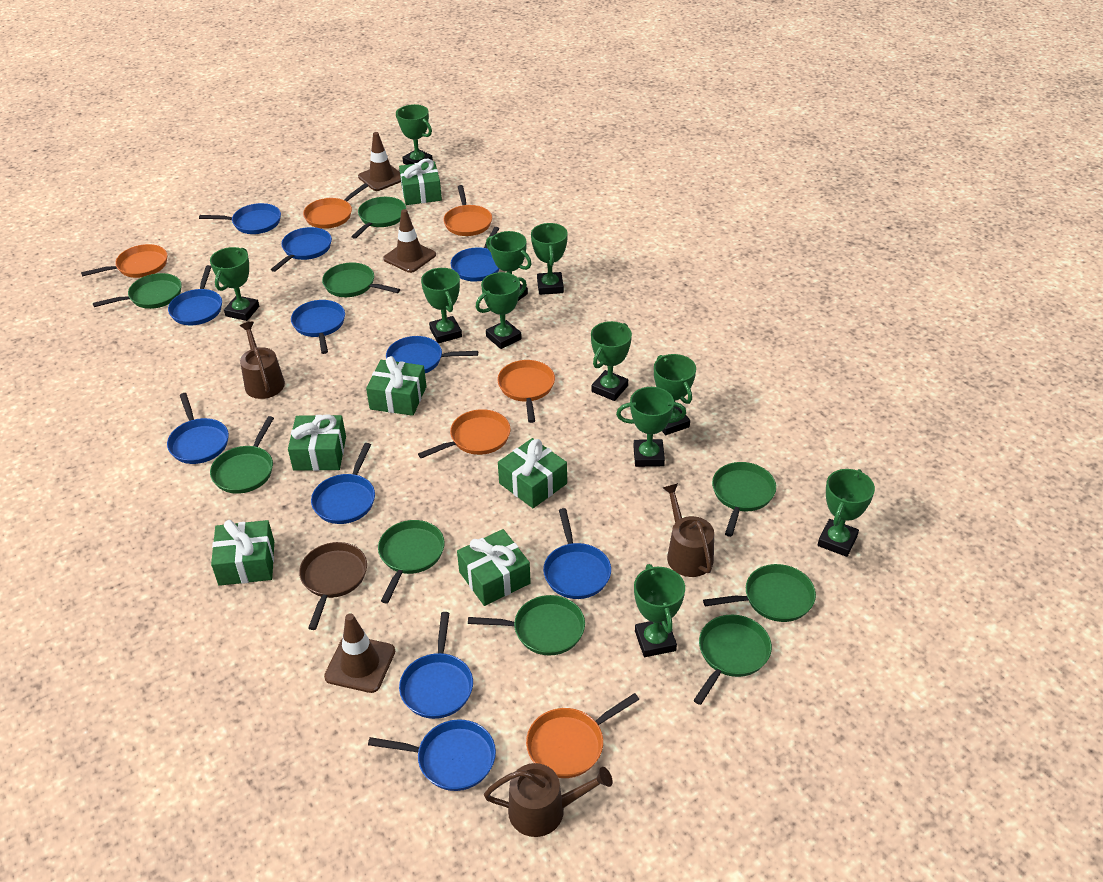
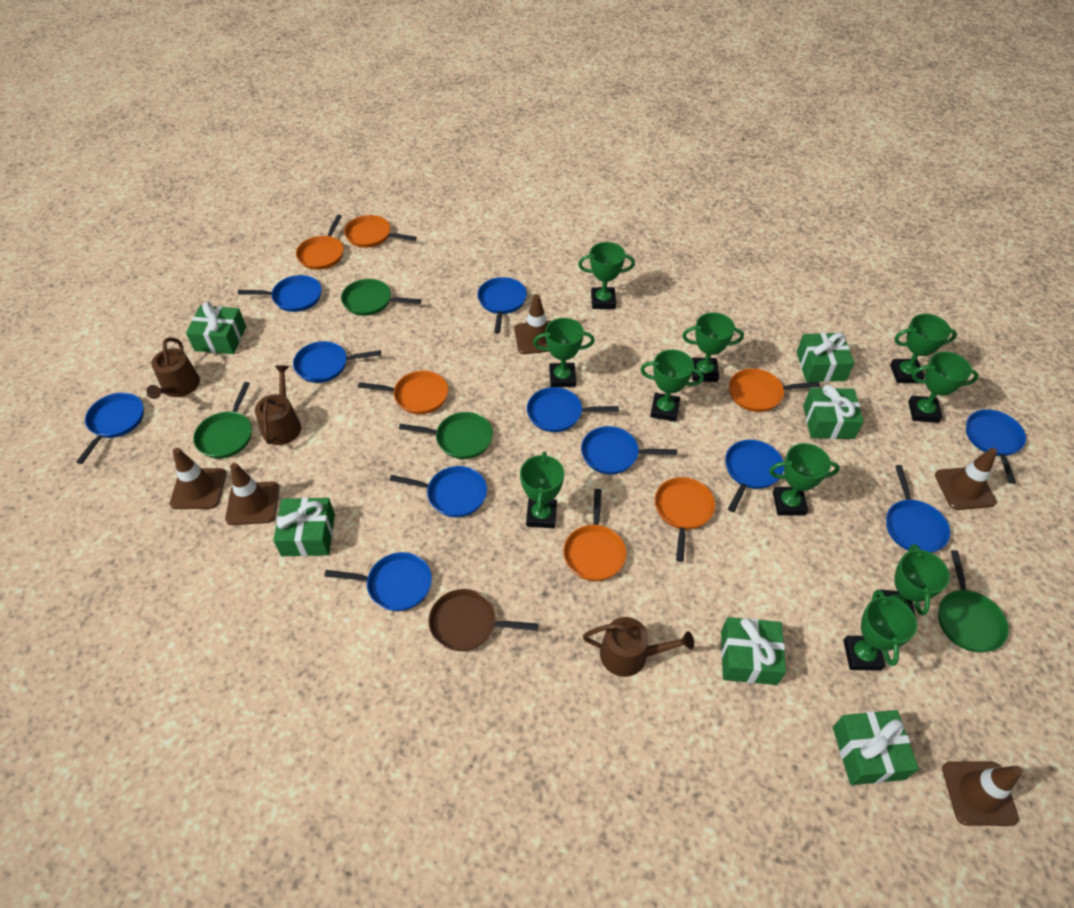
brown traffic cone: 3 -> 5
green pan: 9 -> 4
green trophy: 11 -> 10

